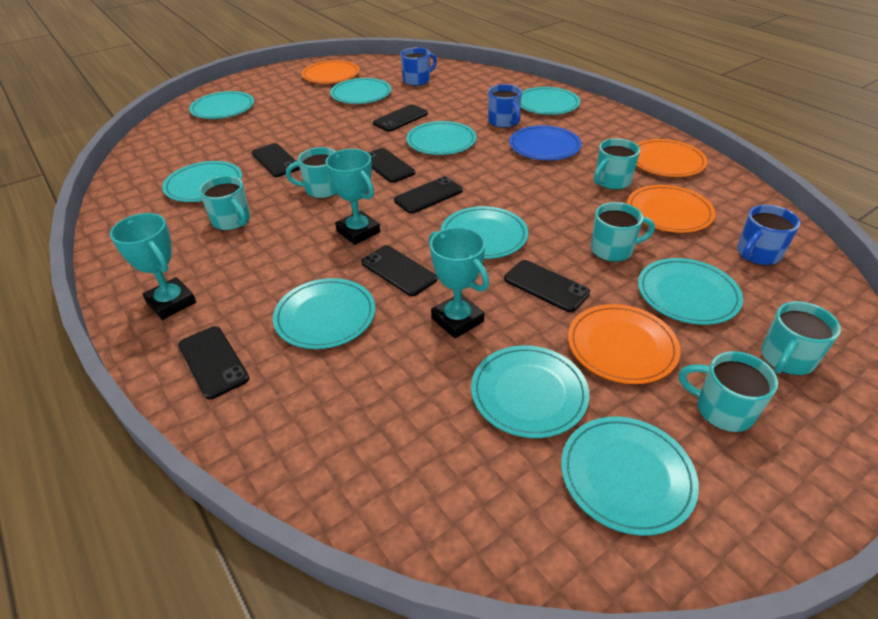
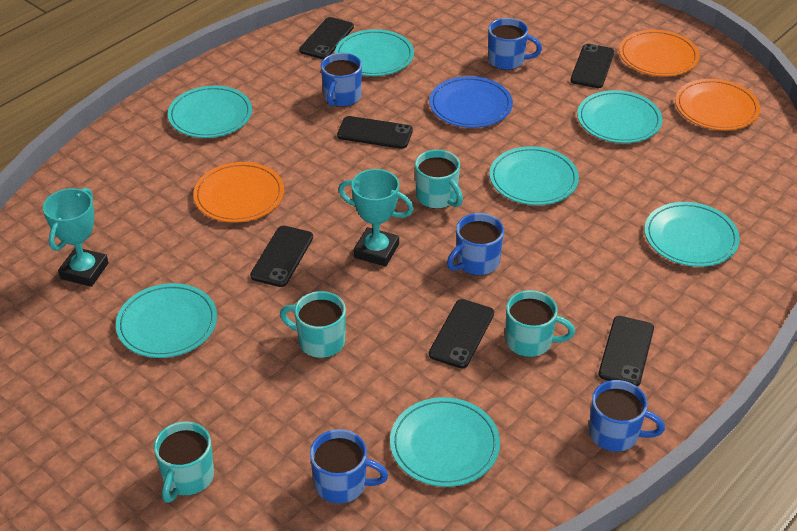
black phone: 7 -> 6
blue mug: 3 -> 5
orange plate: 4 -> 3
turquoise mug: 6 -> 4
turquoise plate: 10 -> 7
turquoise trophy: 3 -> 2

